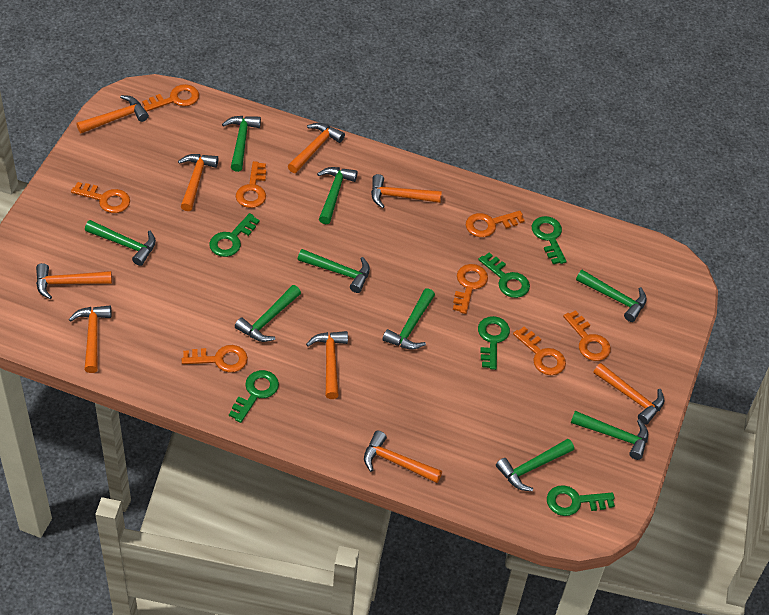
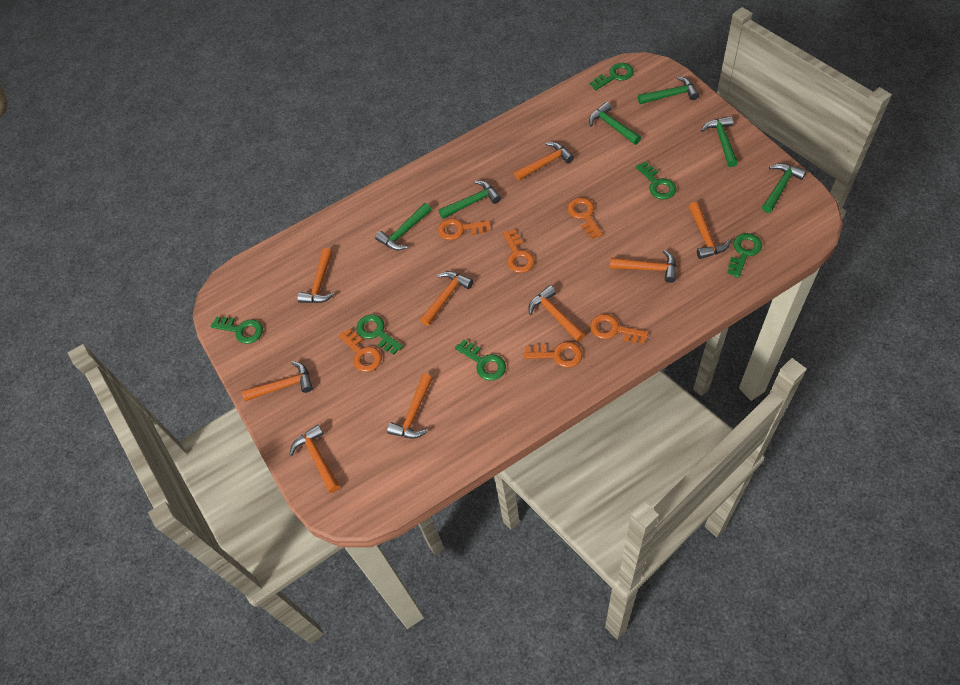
green hammer: 9 -> 6
orange key: 8 -> 6

